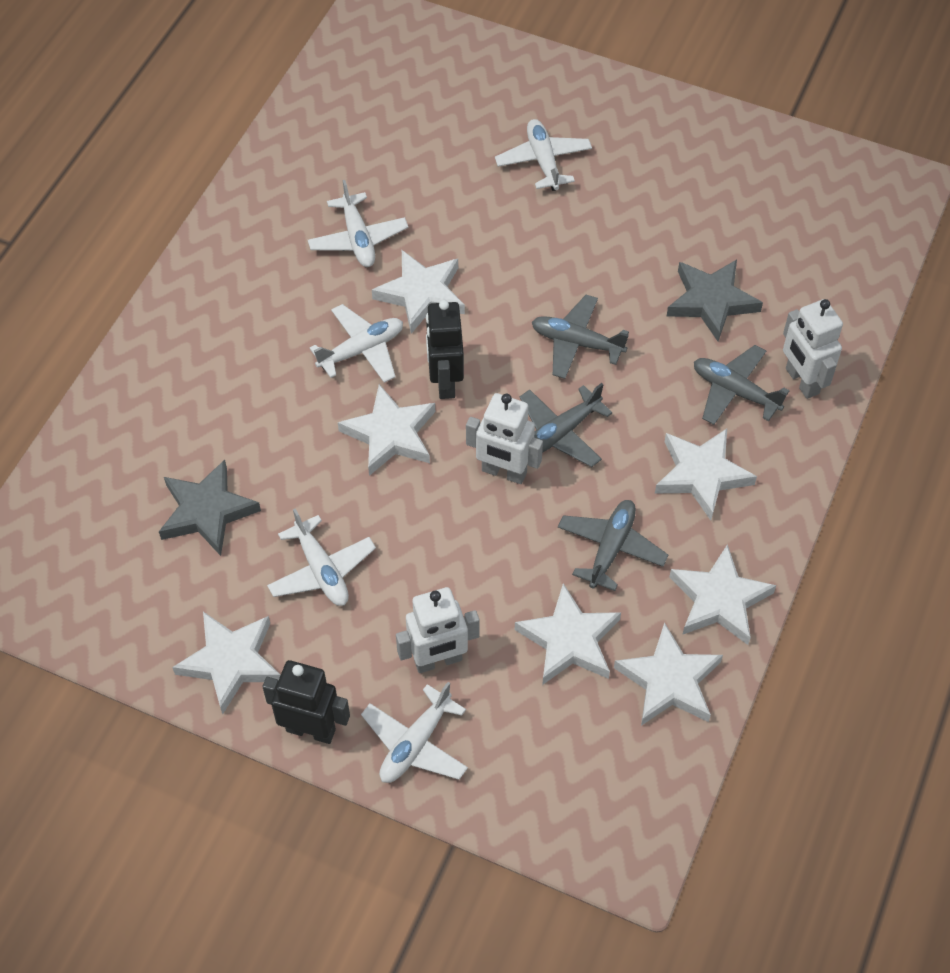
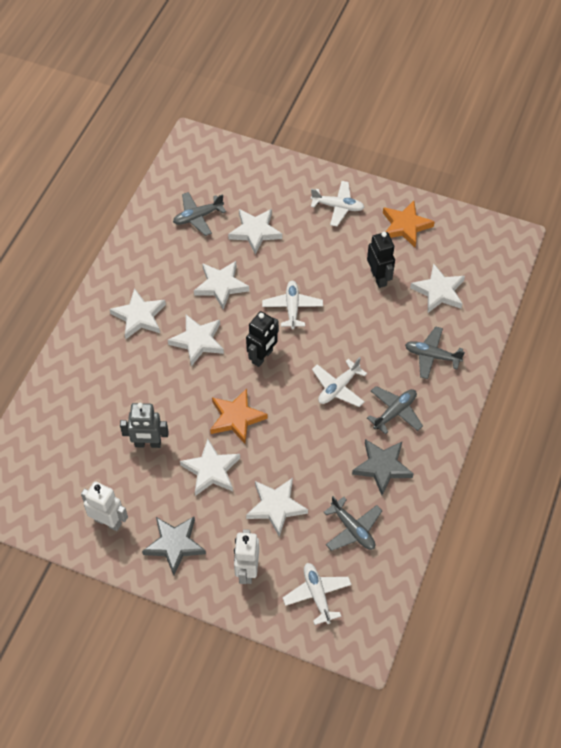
grey robot: 0 -> 1
orange star: 0 -> 2
white plane: 5 -> 4
white robot: 3 -> 2

